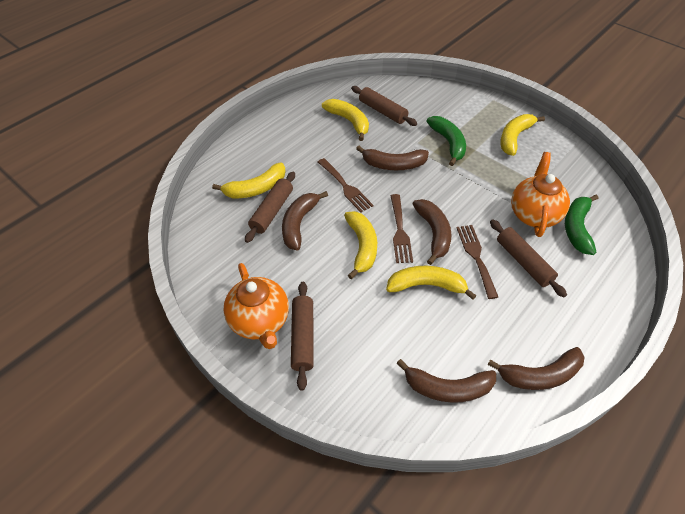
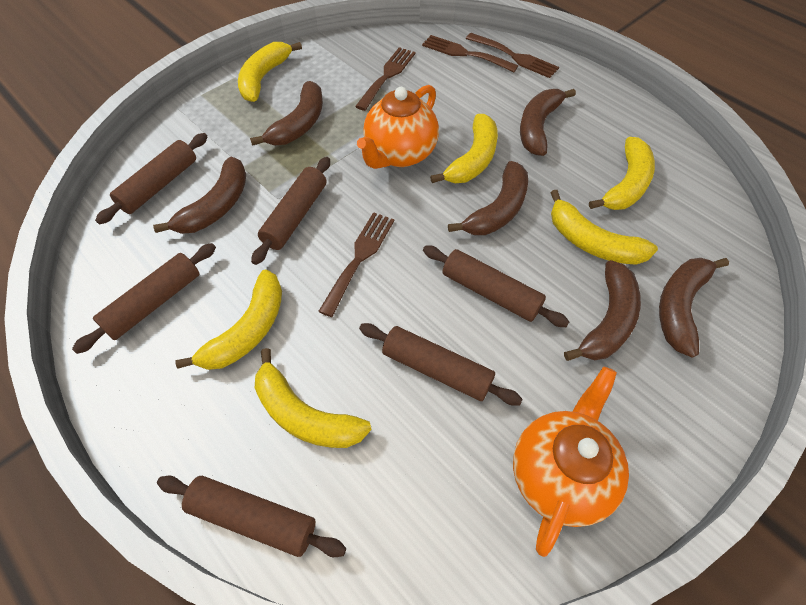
brown banana: 5 -> 6
brown fork: 3 -> 4
brown rolling pin: 4 -> 6
green banana: 2 -> 0
yellow banana: 5 -> 6

